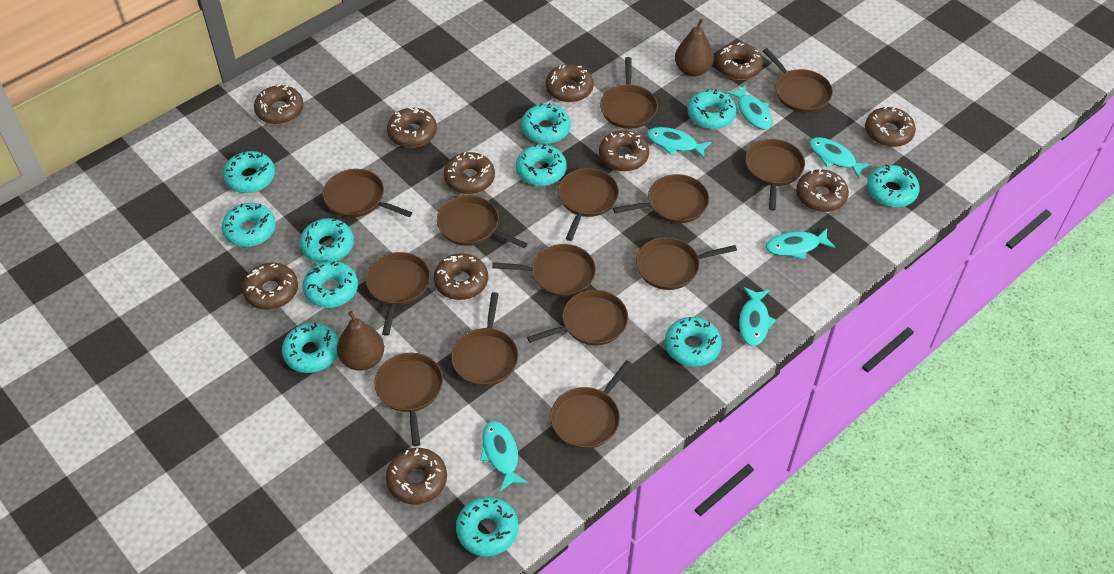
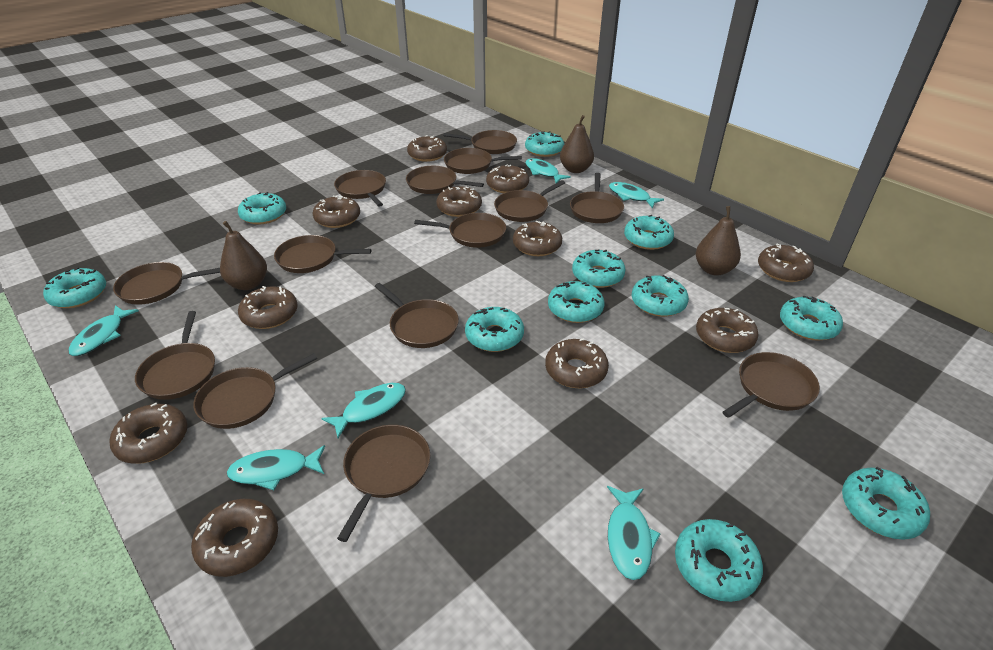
brown pear: 2 -> 3

